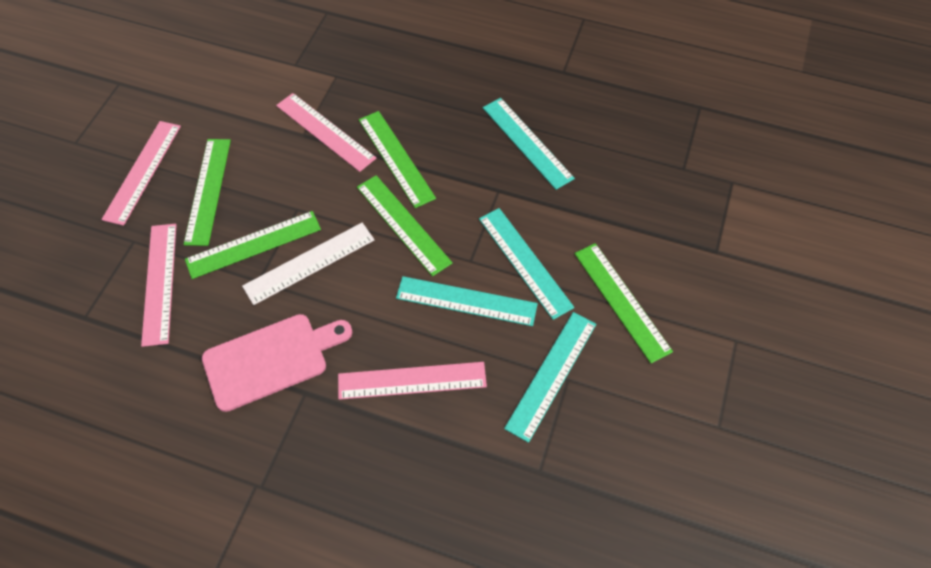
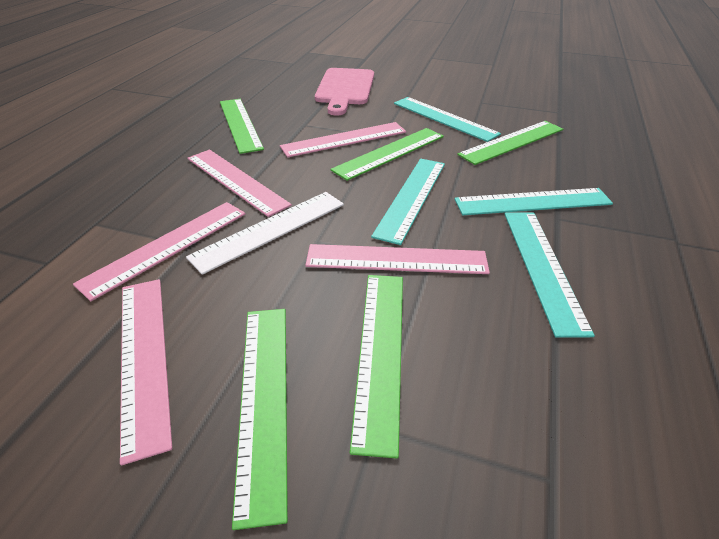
pink ruler: 4 -> 5

